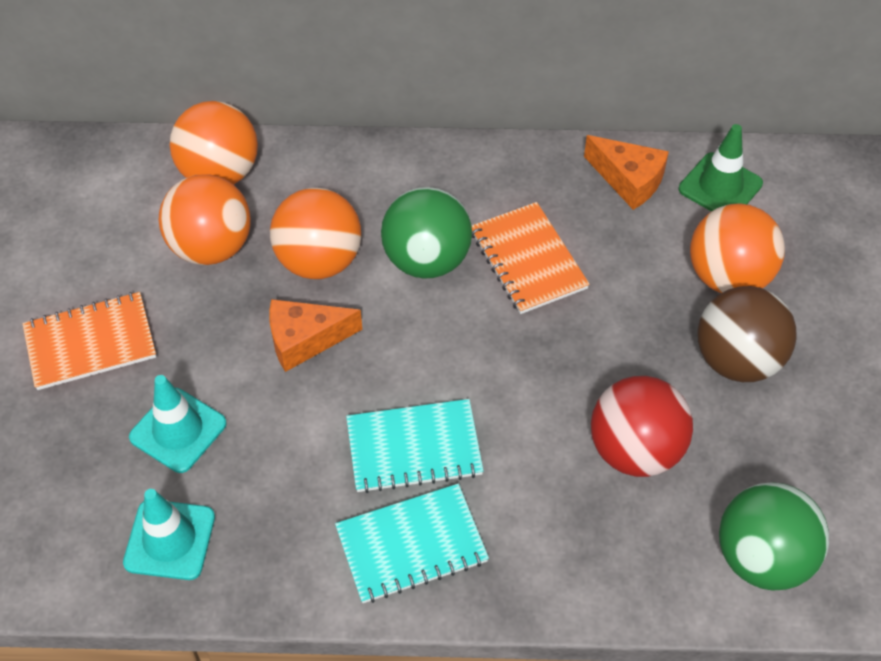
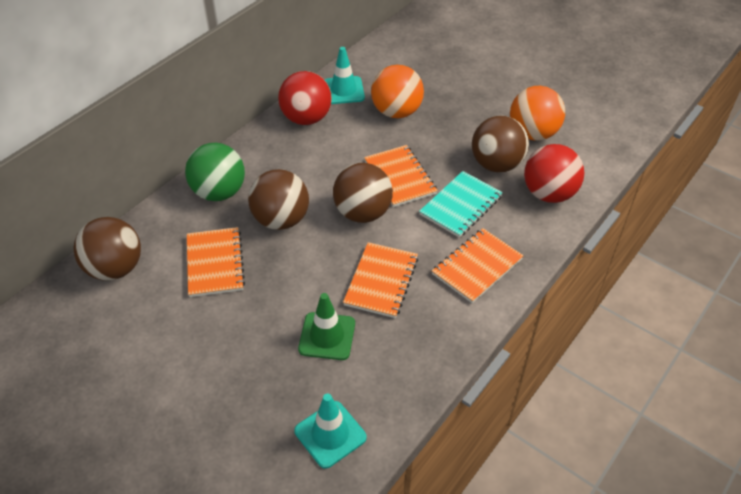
brown ball: 1 -> 4
green ball: 2 -> 1
orange ball: 4 -> 2
orange cheese: 2 -> 0
orange notebook: 2 -> 4
red ball: 1 -> 2
turquoise notebook: 2 -> 1

